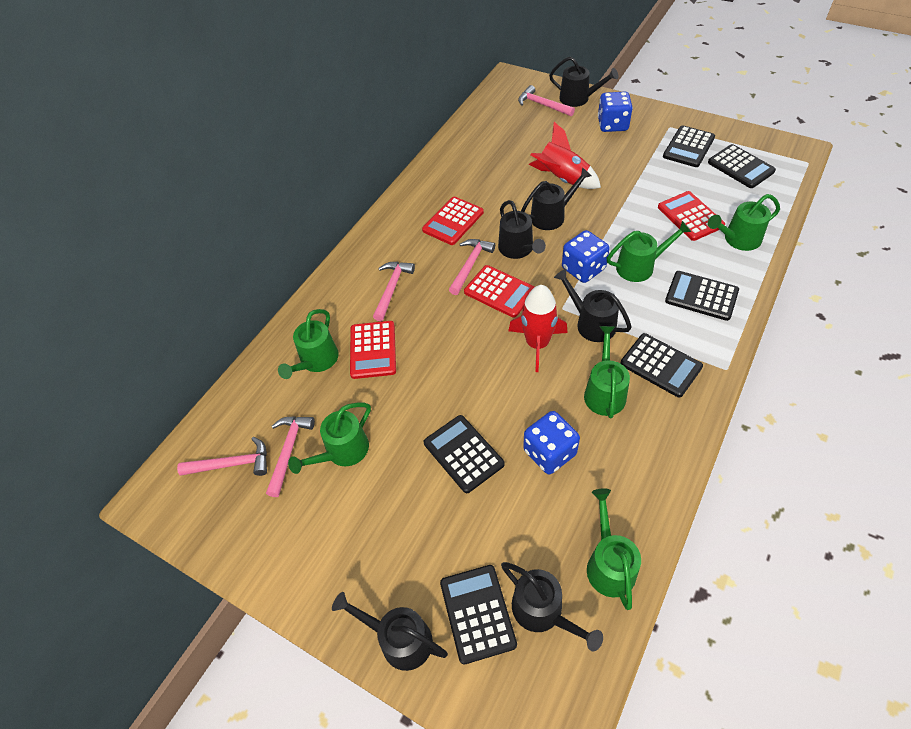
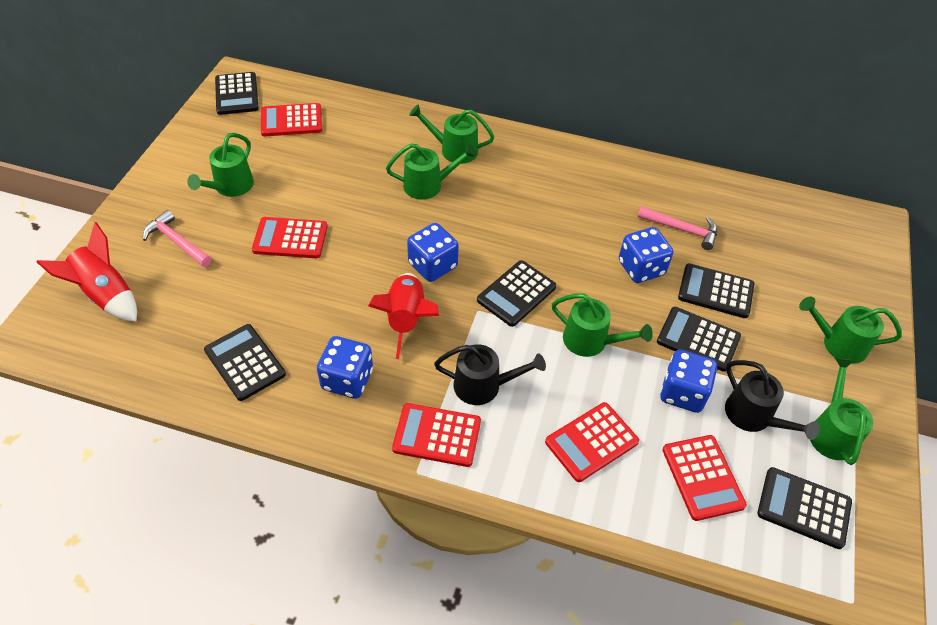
black watering can: 6 -> 2
blue dice: 3 -> 4
pink hammer: 5 -> 2
red calculator: 4 -> 5

